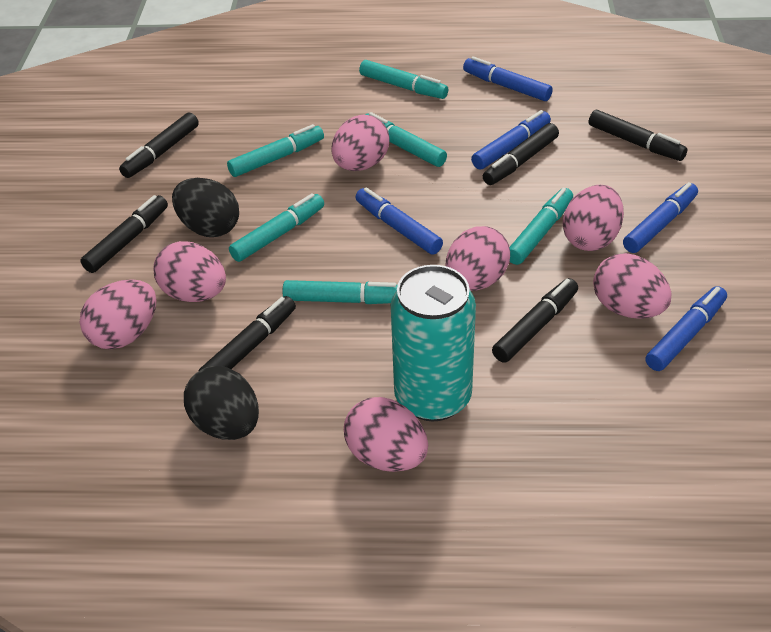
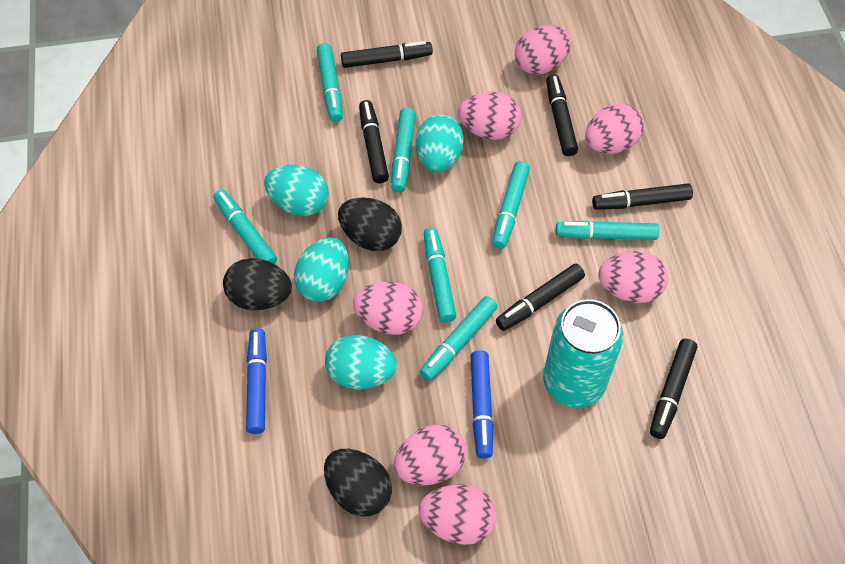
black egg: 2 -> 3
blue marker: 5 -> 2
turquoise egg: 0 -> 4
turquoise marker: 6 -> 7

